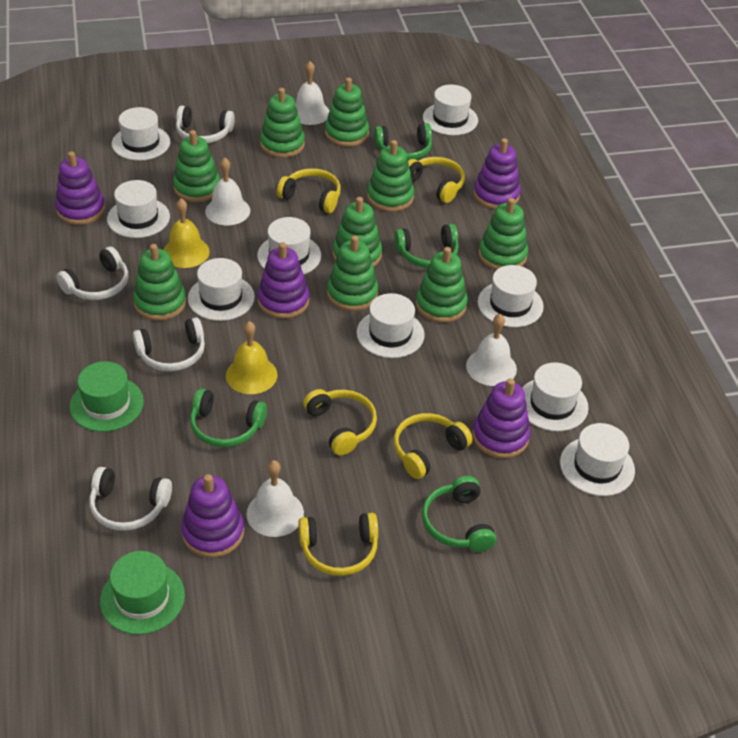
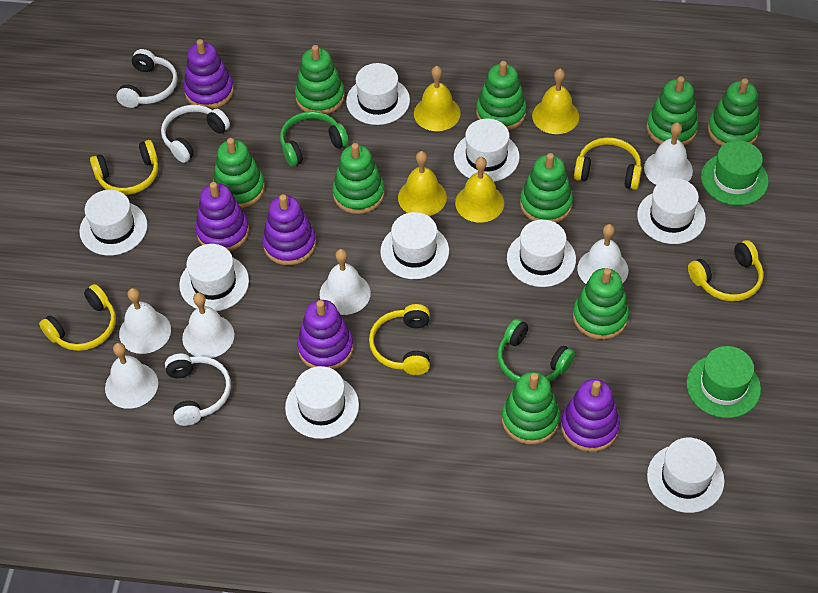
green headphones: 4 -> 2
white bell: 4 -> 6
white headphones: 4 -> 3
yellow bell: 2 -> 4

